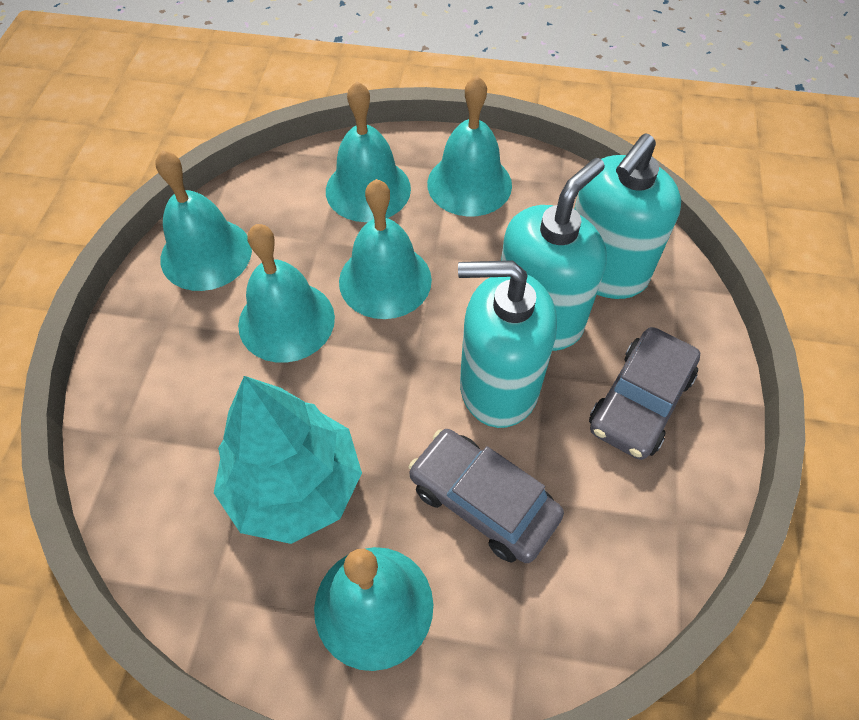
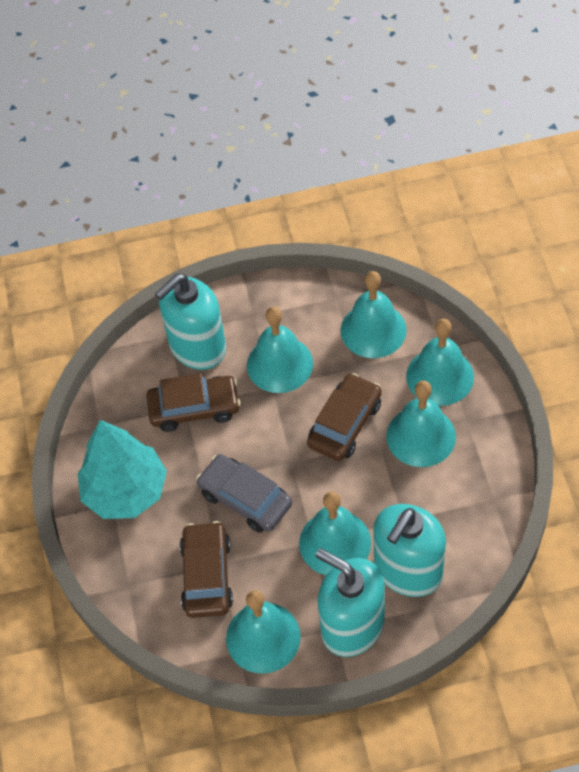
brown car: 0 -> 3
grey car: 2 -> 1

